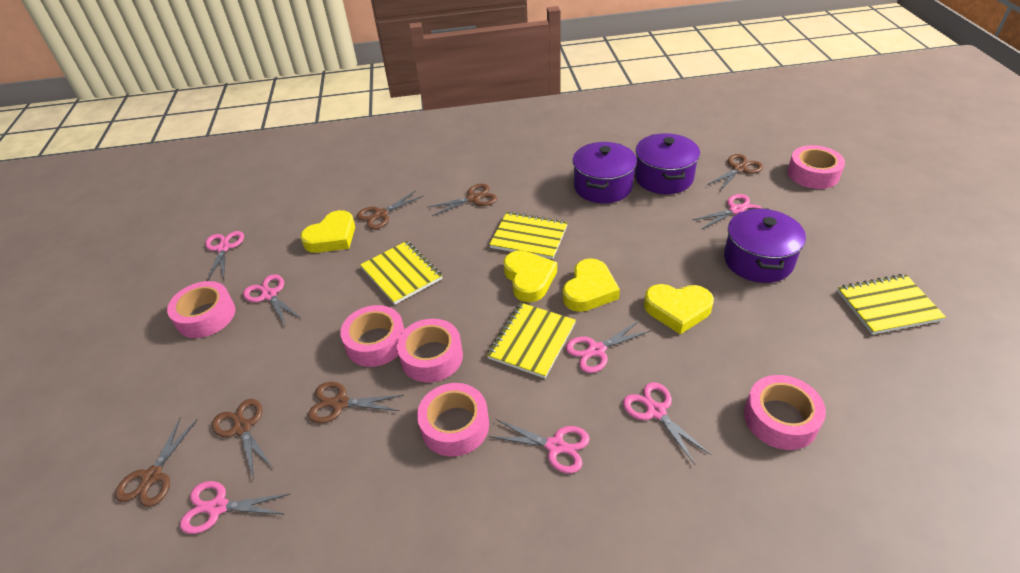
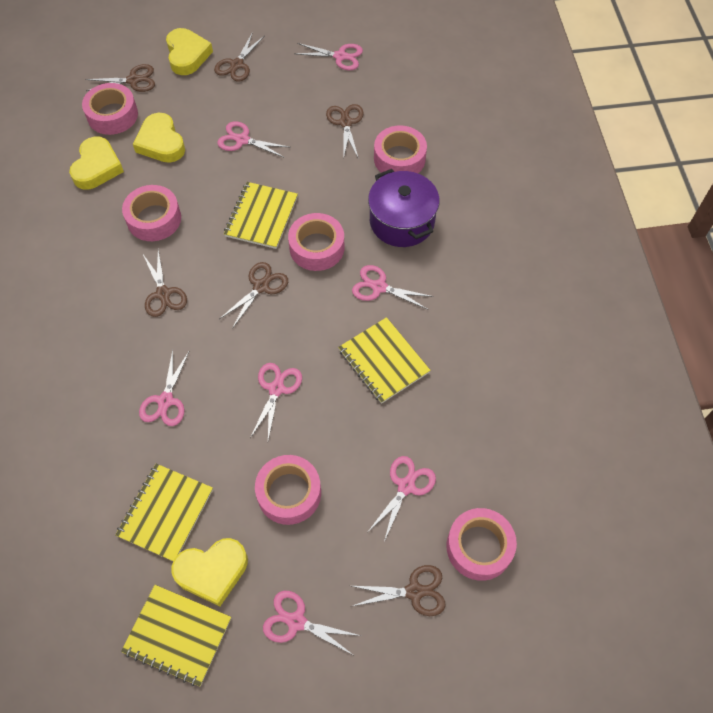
purple pot: 3 -> 1

